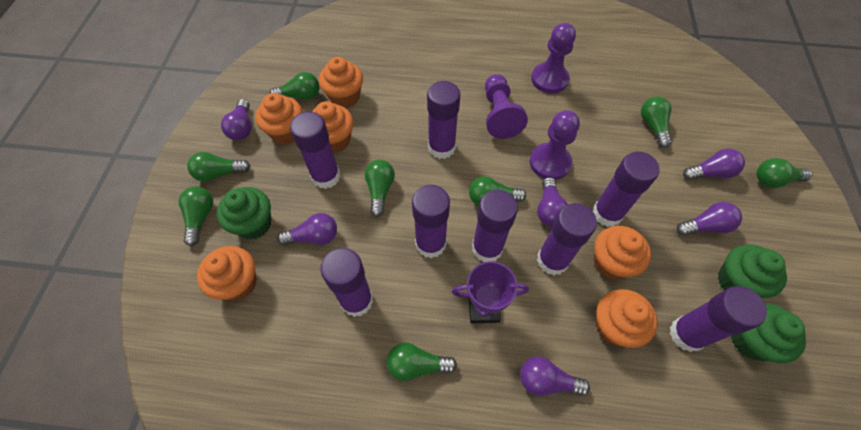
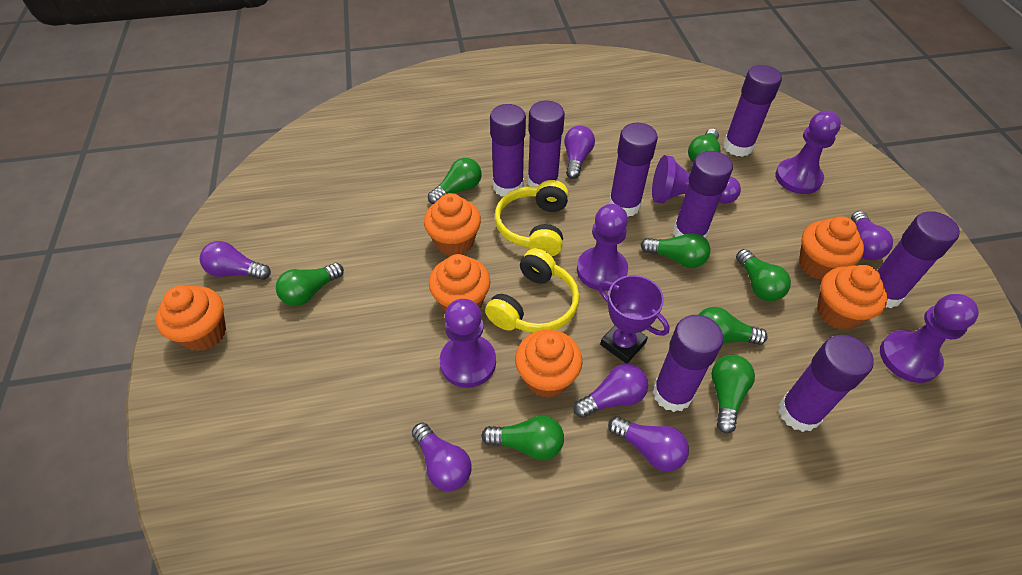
green cupcake: 3 -> 0
purple pawn: 3 -> 5
yellow headphones: 0 -> 2

